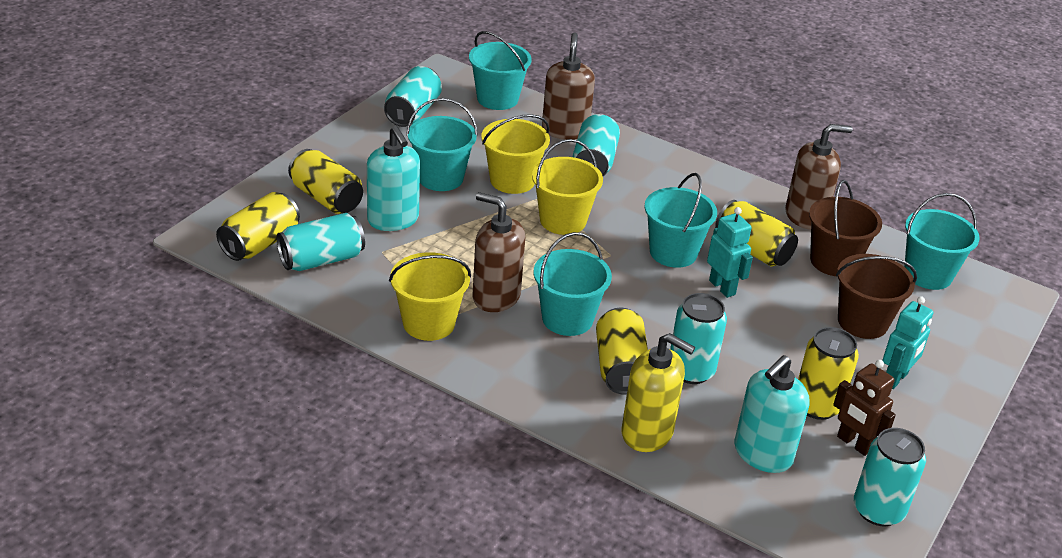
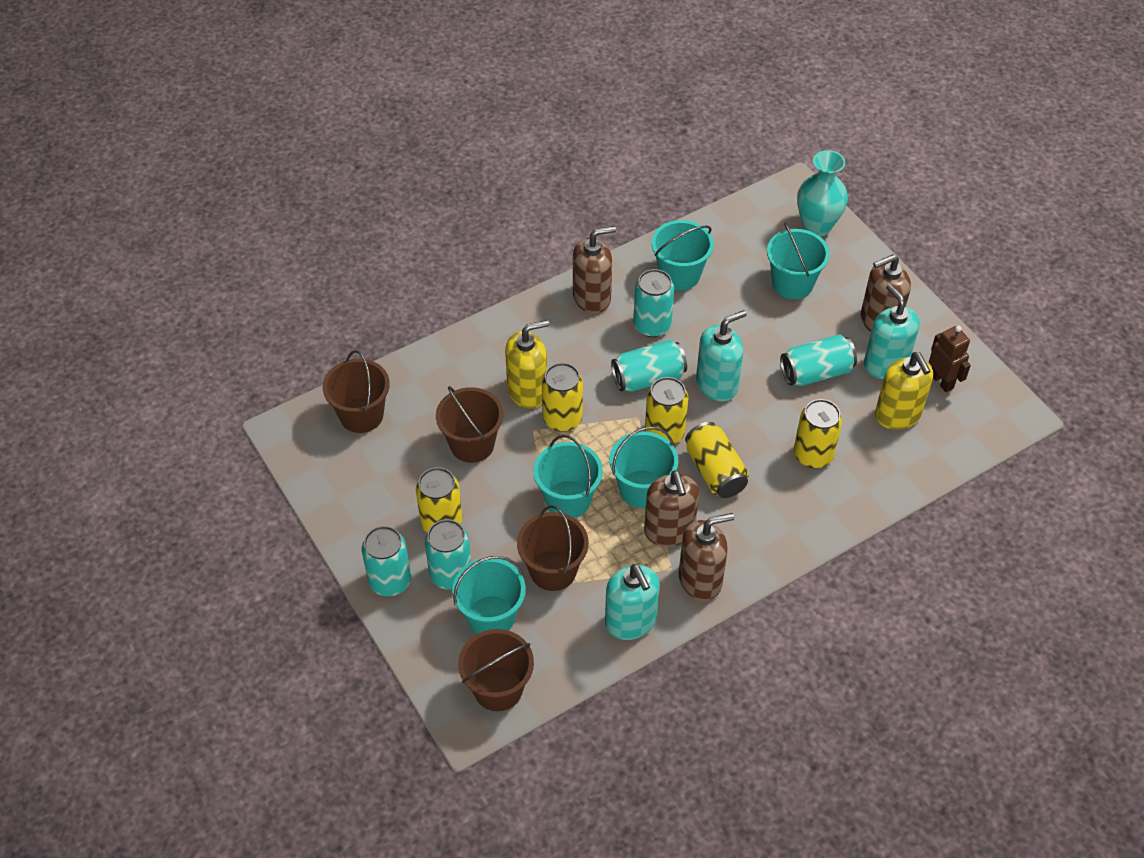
brown bucket: 2 -> 4
brown soap dispenser: 3 -> 4
turquoise robot: 2 -> 0
turquoise soap dispenser: 2 -> 3
turquoise vase: 0 -> 1
yellow bucket: 3 -> 0
yellow soap dispenser: 1 -> 2

